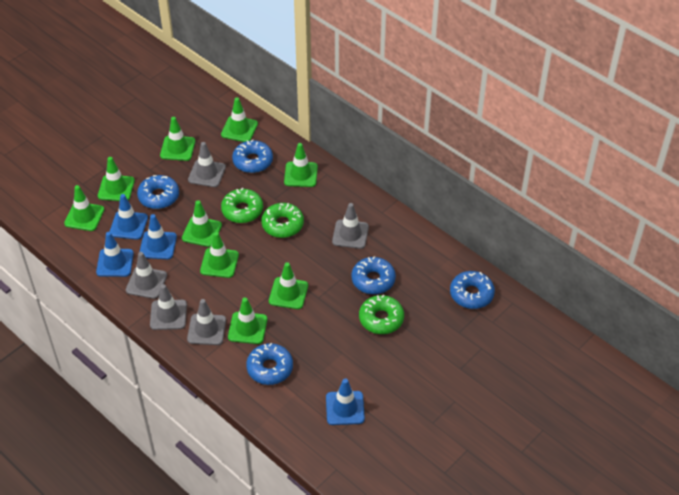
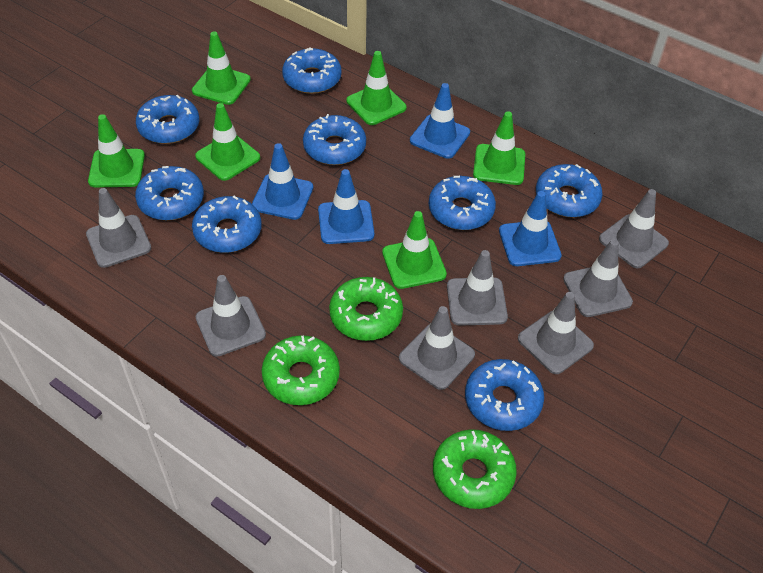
blue donut: 5 -> 8
green traffic cone: 9 -> 6
grey traffic cone: 5 -> 7

